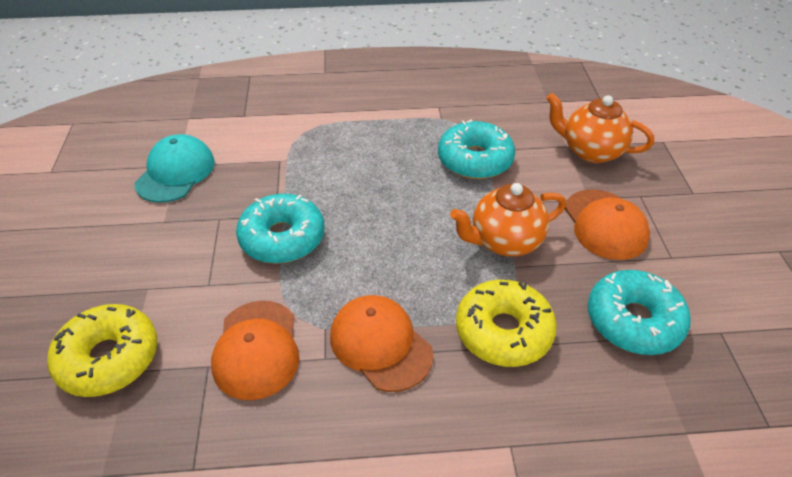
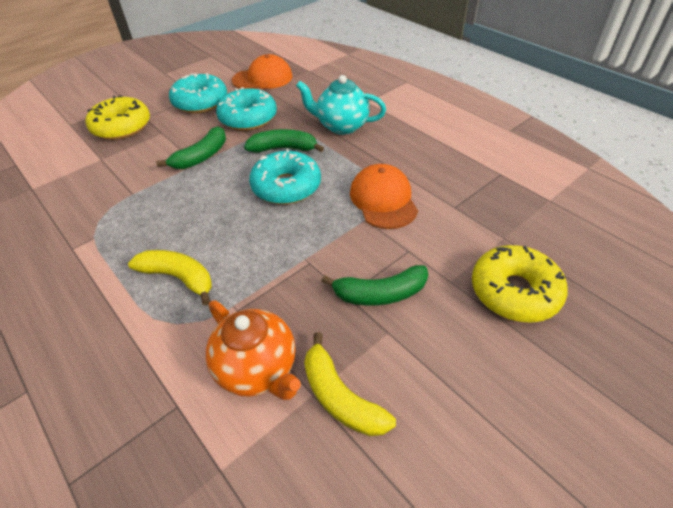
green banana: 0 -> 3
orange cap: 3 -> 2
orange teapot: 2 -> 1
turquoise cap: 1 -> 0
turquoise teapot: 0 -> 1
yellow banana: 0 -> 2

